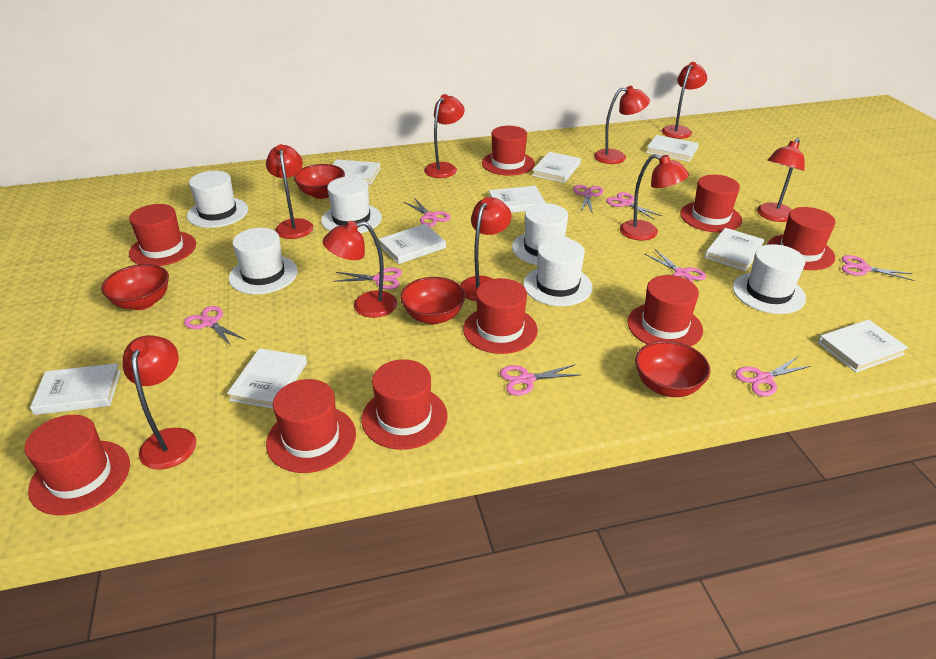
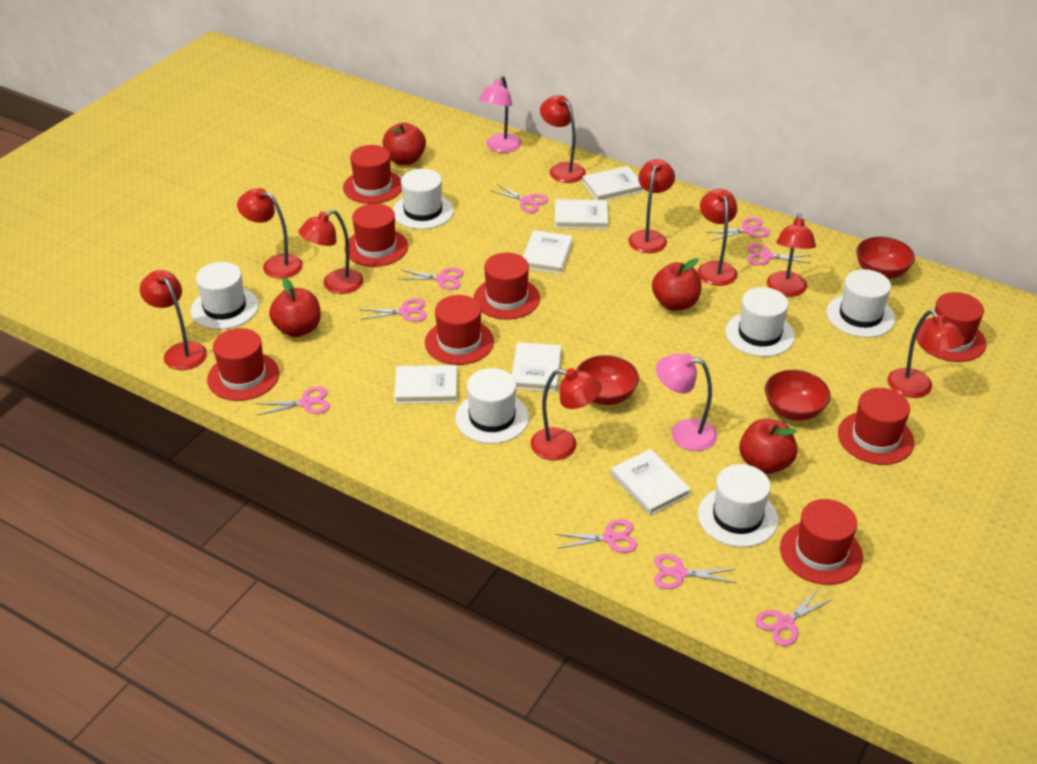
pink lamp: 0 -> 2
red apple: 0 -> 4
red bowl: 4 -> 3
red hat: 9 -> 8
white book: 9 -> 6

